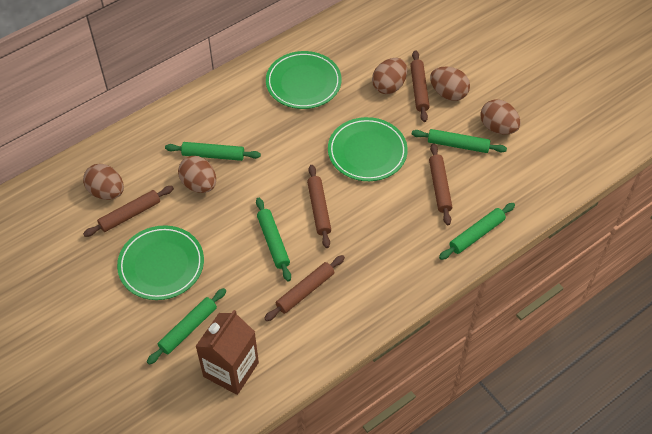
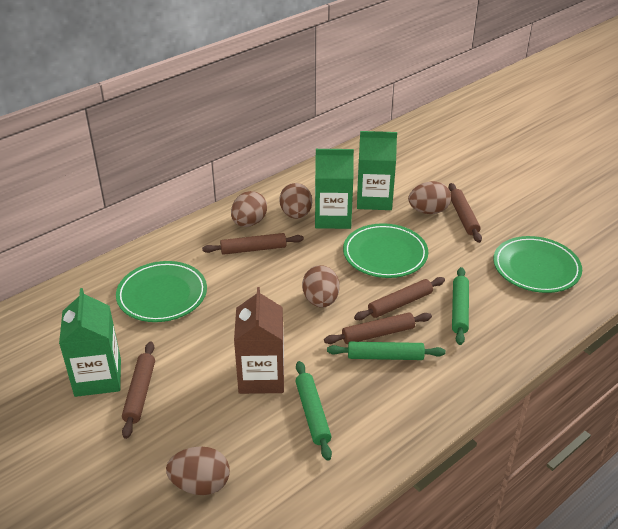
green carton: 0 -> 3
green rolling pin: 5 -> 3

